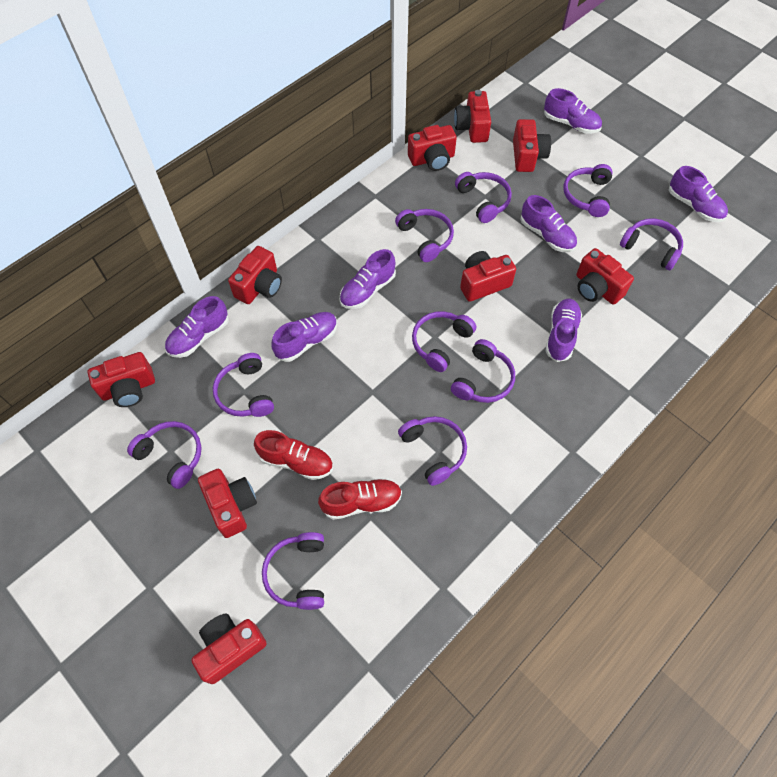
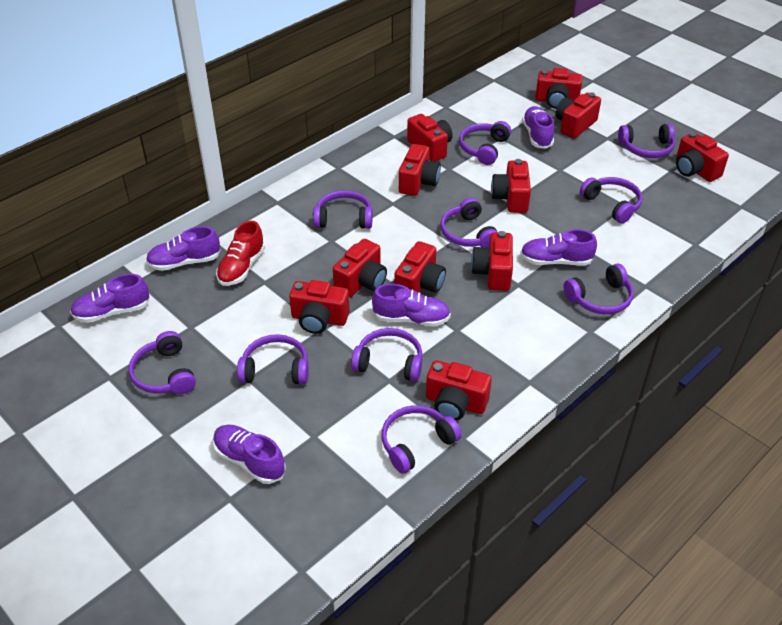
purple shoe: 7 -> 6
red camera: 9 -> 11
red shoe: 2 -> 1

